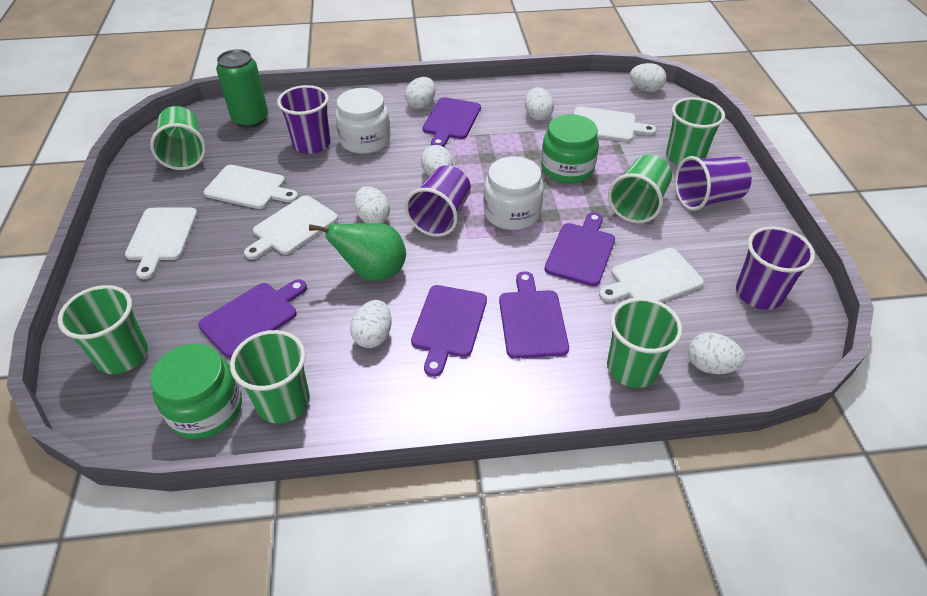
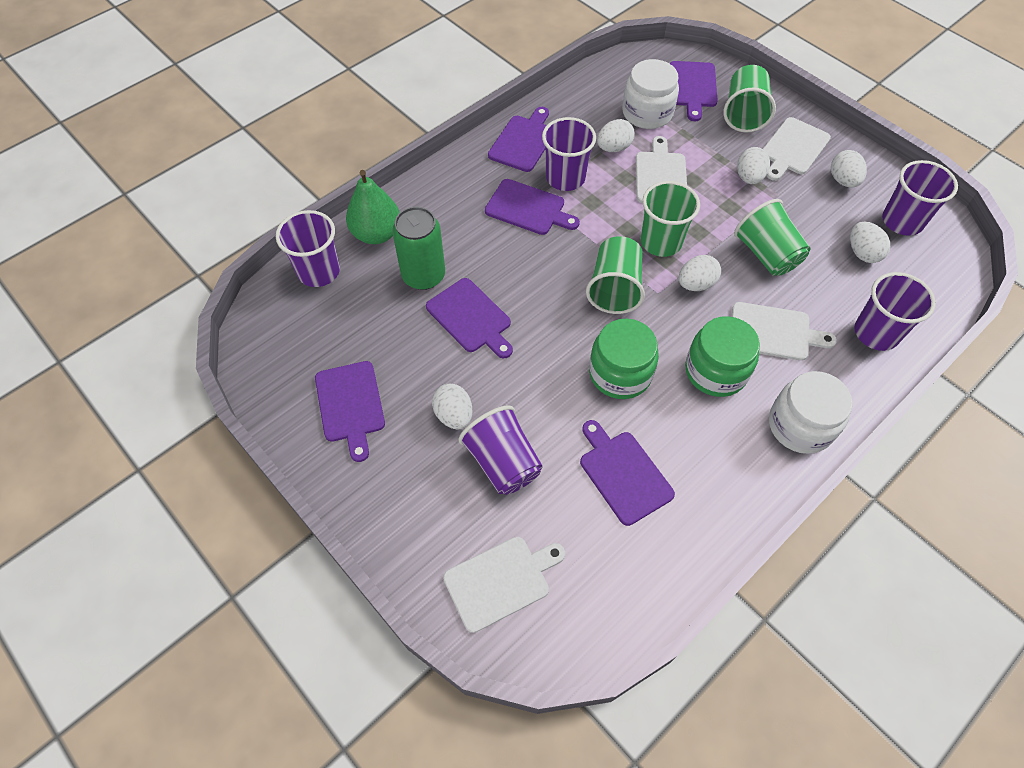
green cup: 6 -> 4
purple cup: 4 -> 5
purple cutting board: 5 -> 6
white cutting board: 5 -> 4
white egg: 7 -> 6

